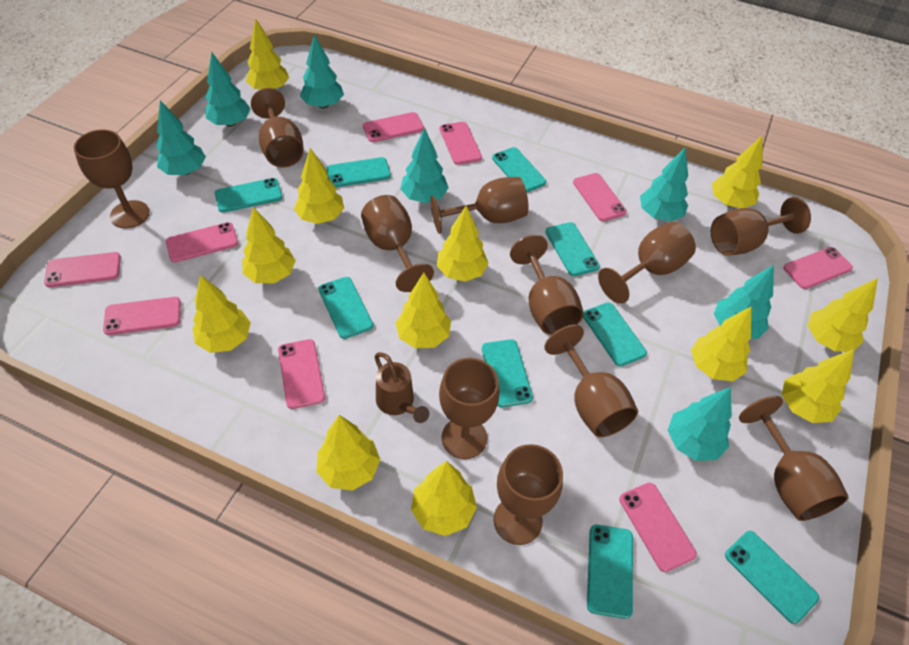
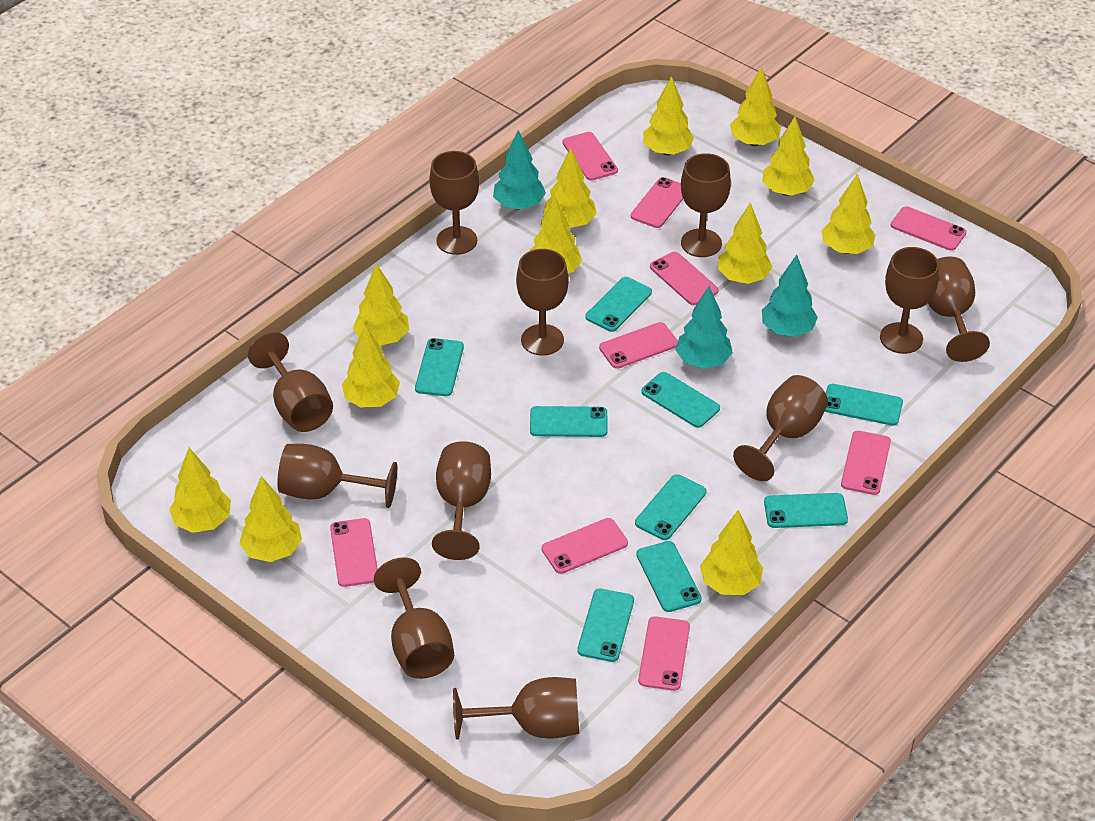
brown watering can: 1 -> 0
turquoise tree: 7 -> 3

